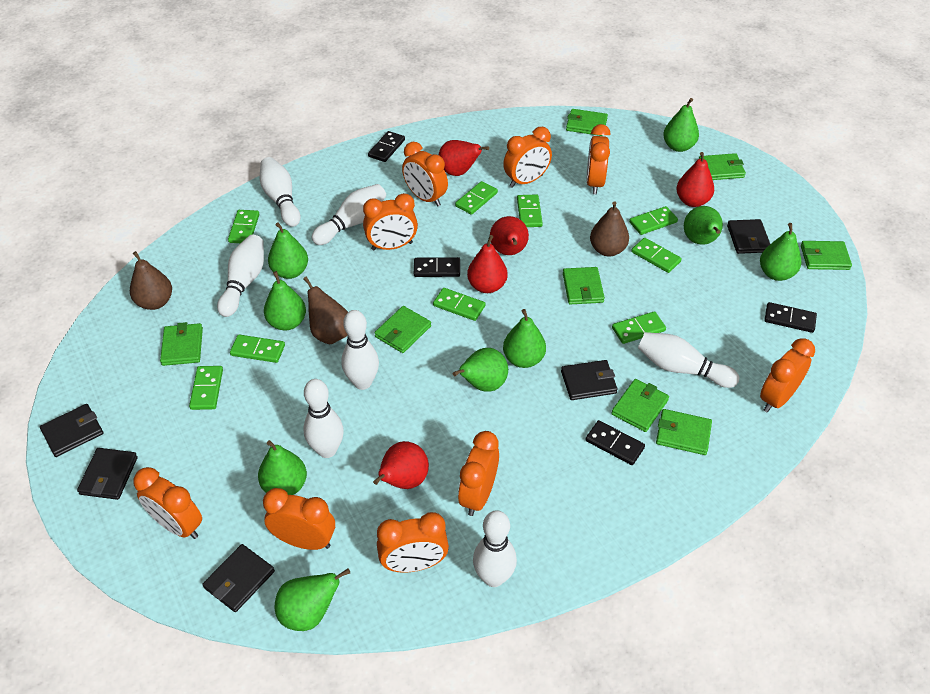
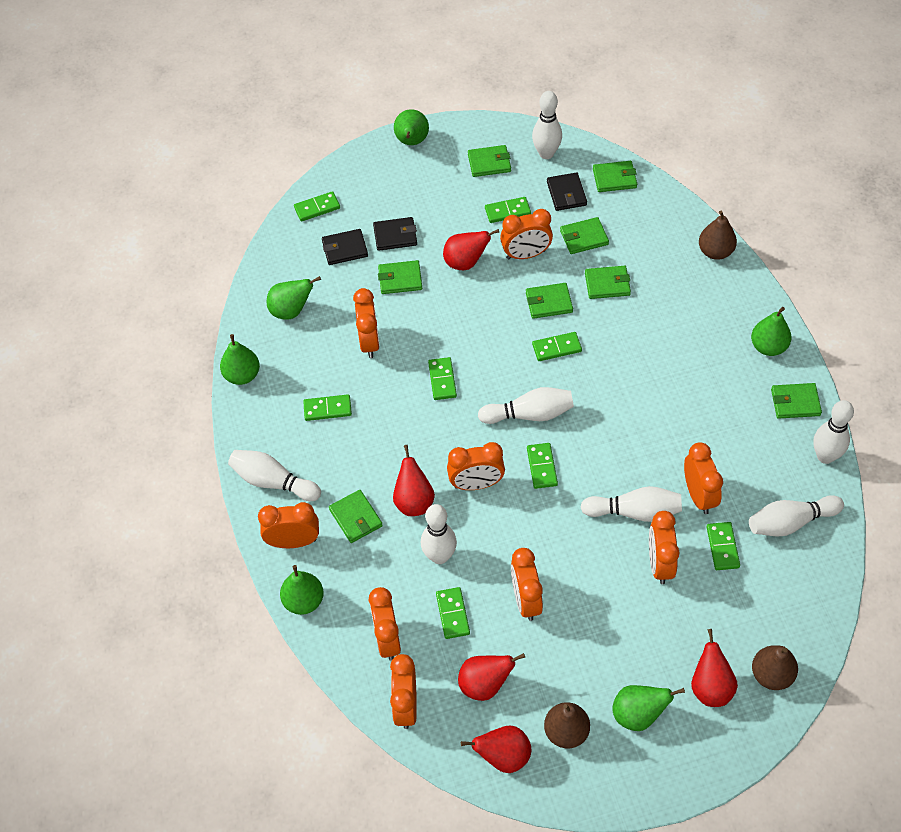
black domino: 4 -> 0
black wallet: 5 -> 3
green domino: 9 -> 8
green pear: 9 -> 6

